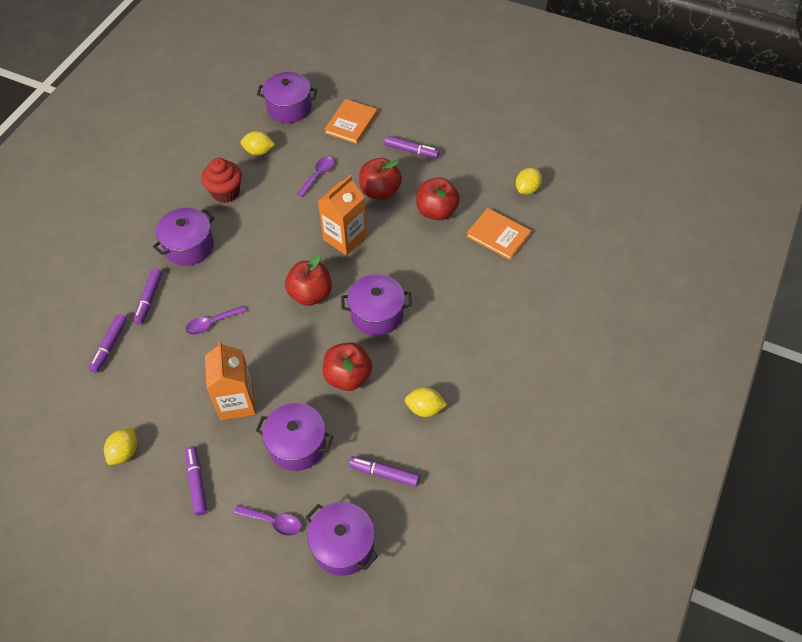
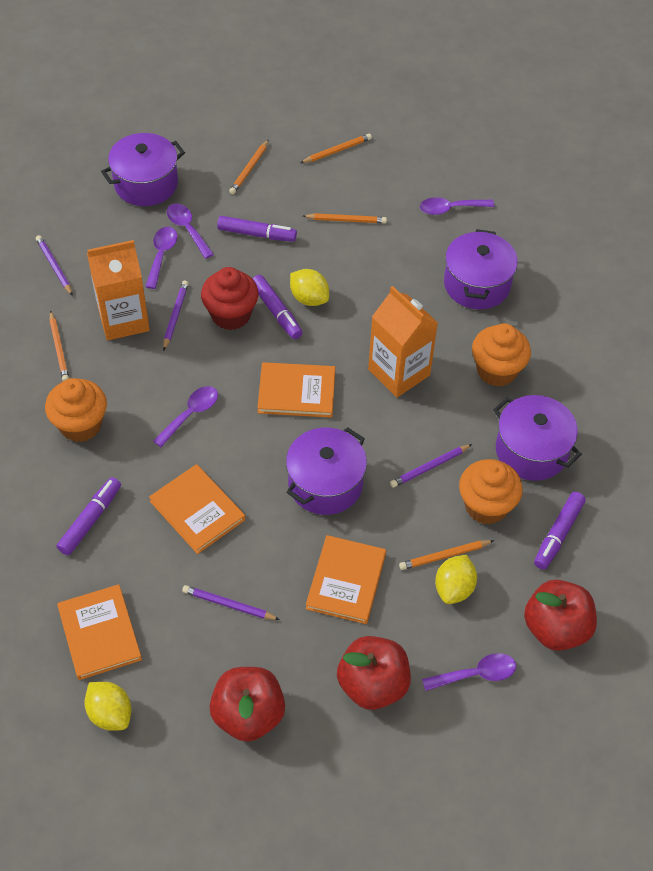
orange book: 2 -> 4
orange cupcake: 0 -> 3
orange pencil: 0 -> 5
purple marker: 5 -> 4
purple pencil: 0 -> 4
purple pot: 5 -> 4
purple spoon: 3 -> 5
red apple: 4 -> 3
yellow lemon: 4 -> 3

